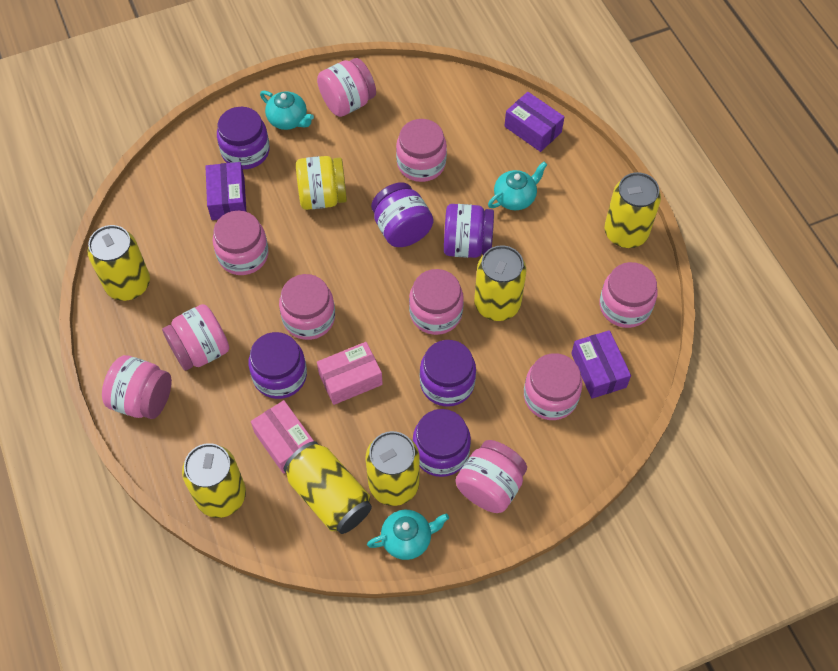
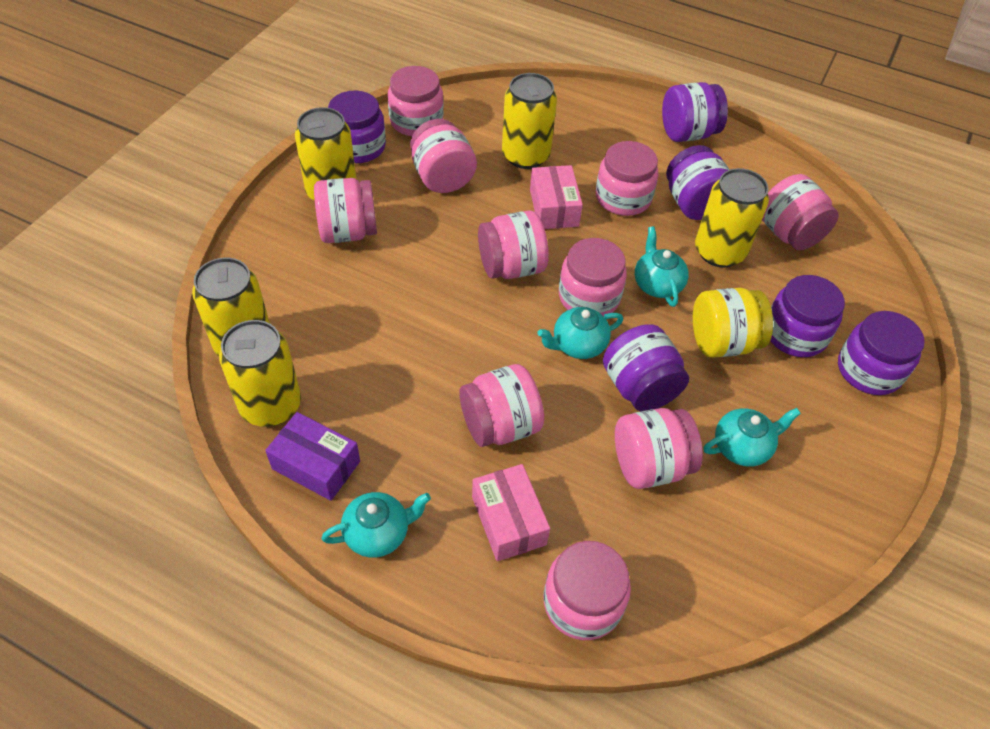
purple box: 3 -> 1
turquoise teapot: 3 -> 4
yellow can: 6 -> 5

